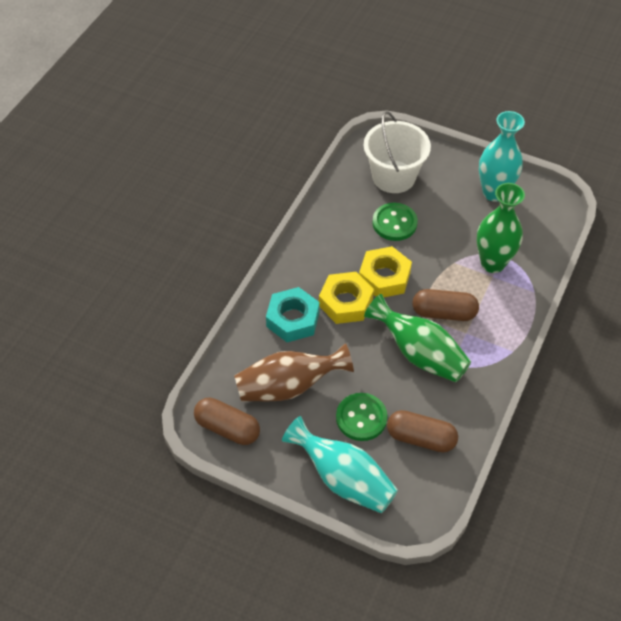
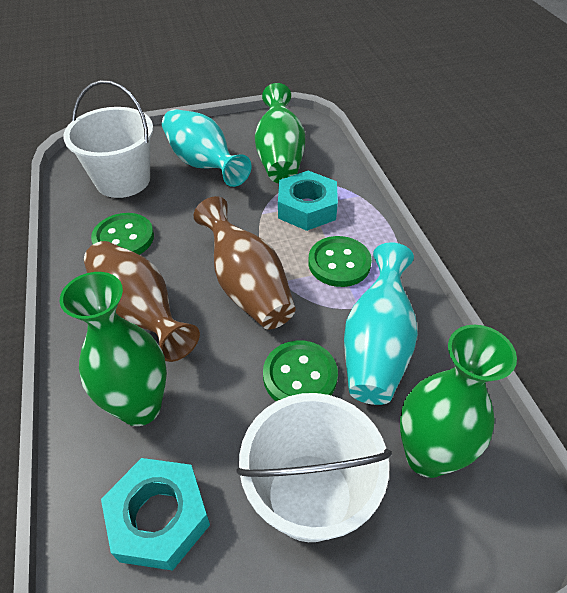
brown capsule: 3 -> 0
brown vase: 1 -> 2
green button: 2 -> 3
green vase: 2 -> 3
turquoise nut: 1 -> 2
white bucket: 1 -> 2
yellow nut: 2 -> 0

